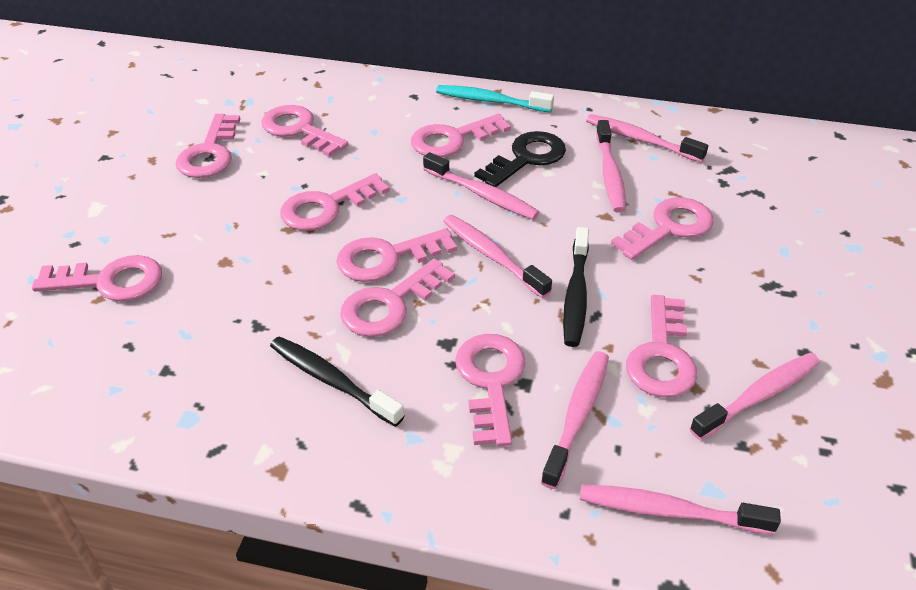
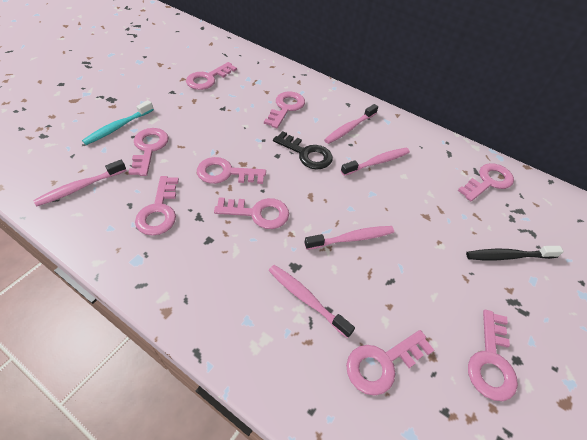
black toothbrush: 2 -> 1
pink key: 10 -> 9
pink toothbrush: 7 -> 5

